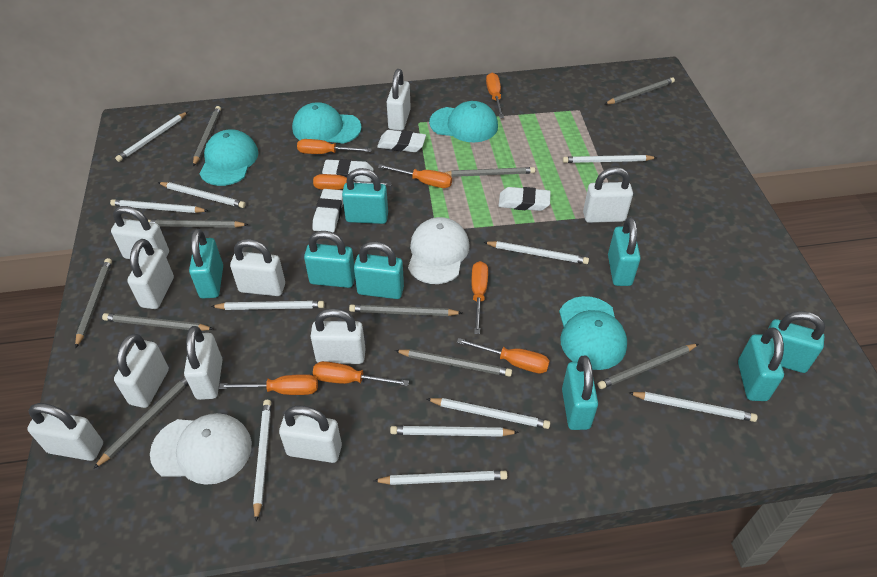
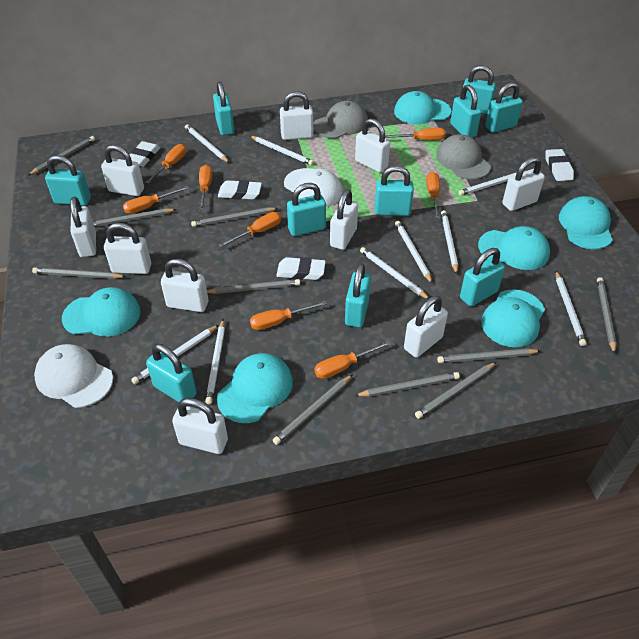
grey cap: 0 -> 2
turquoise cap: 4 -> 6
turquoise padlock: 8 -> 10
white pencil: 11 -> 9

